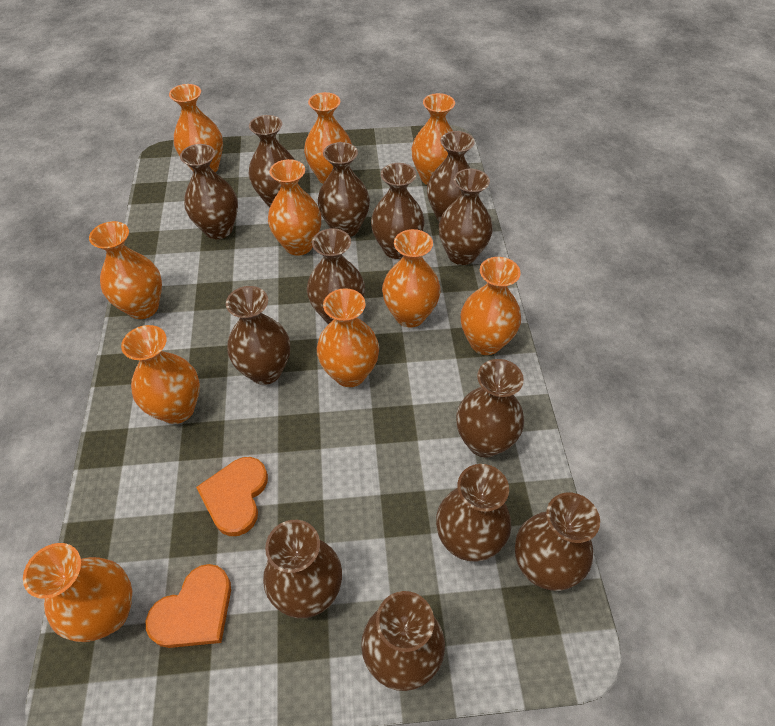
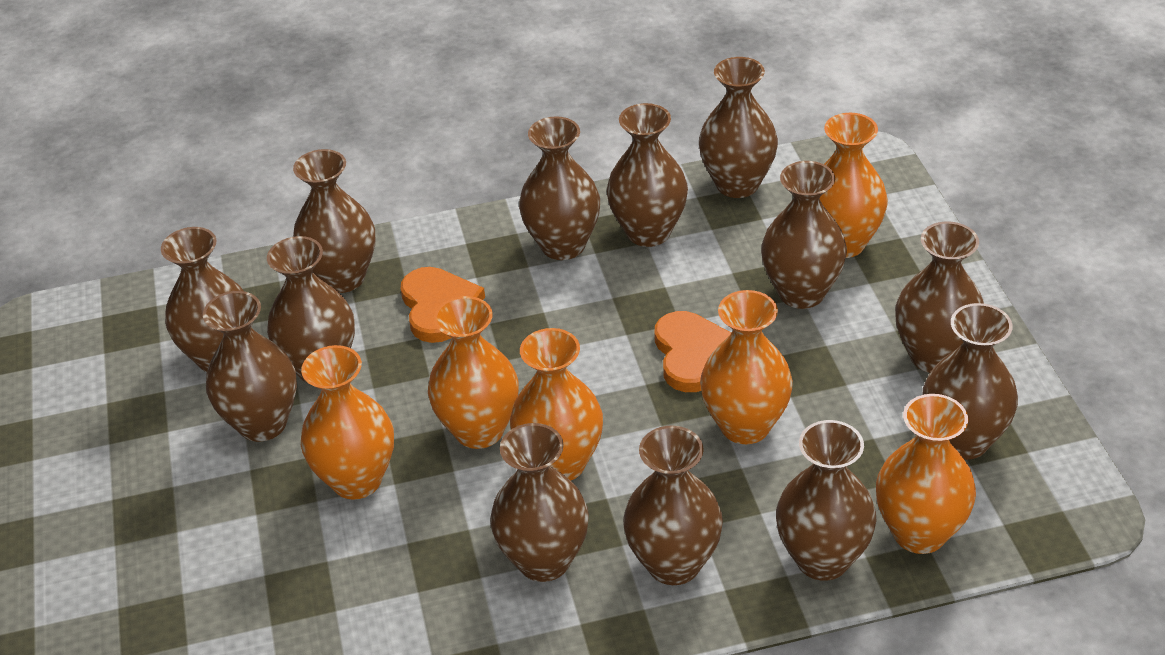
orange vase: 10 -> 6

